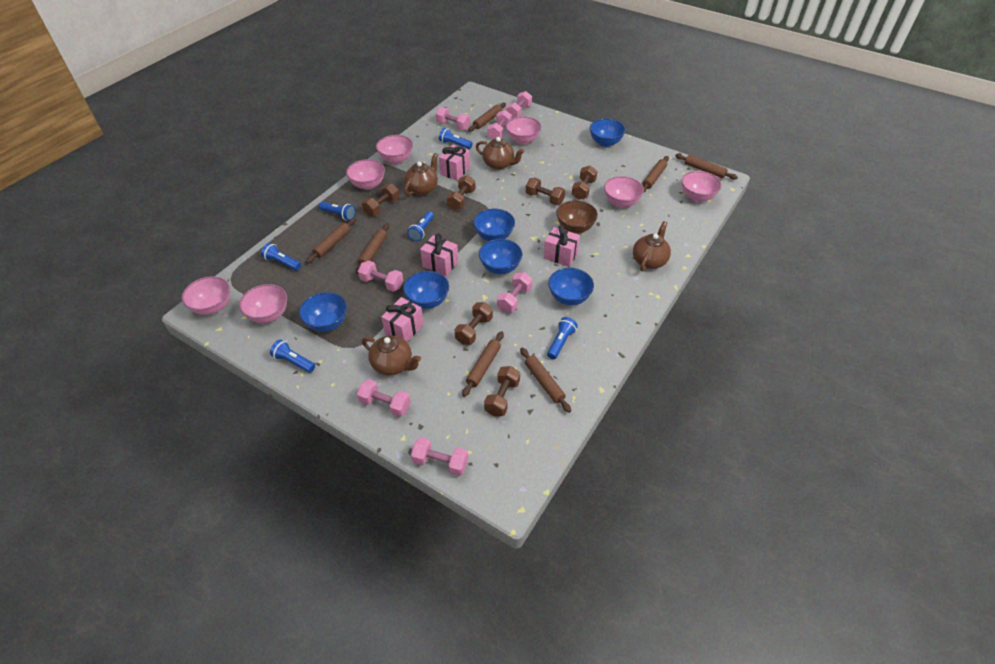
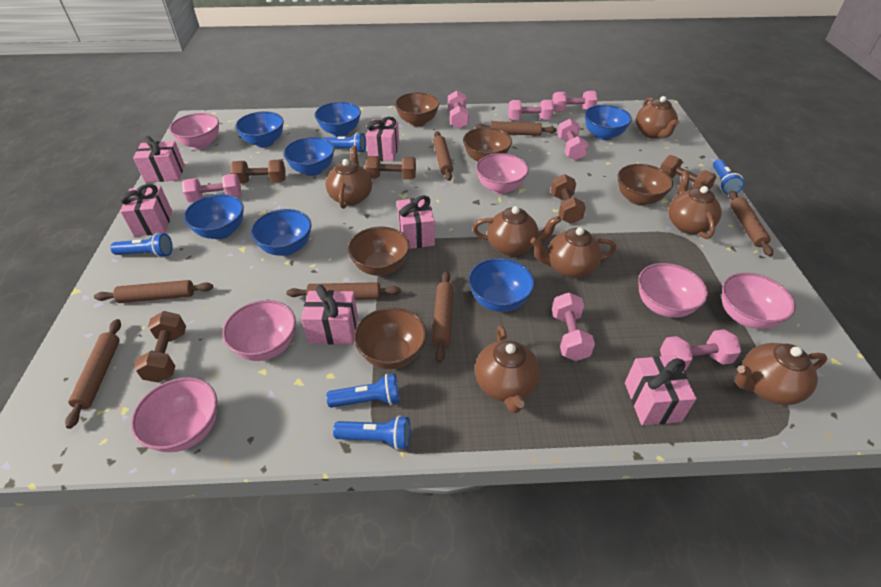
blue bowl: 6 -> 7
blue flashlight: 6 -> 5
brown bowl: 1 -> 5
brown dumbbell: 6 -> 5
brown teapot: 4 -> 7
pink bowl: 7 -> 6
pink gift: 4 -> 6

